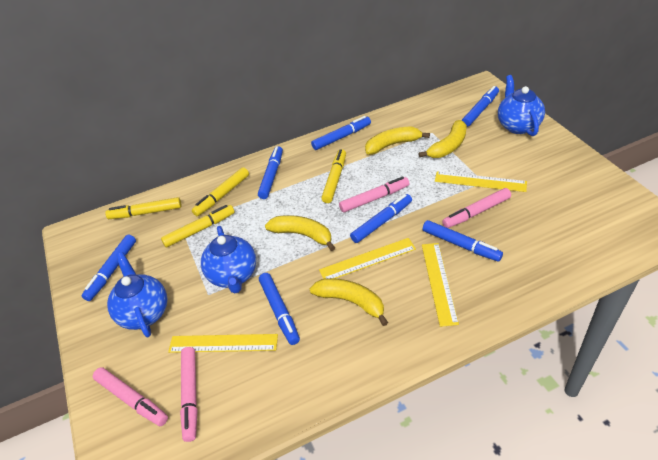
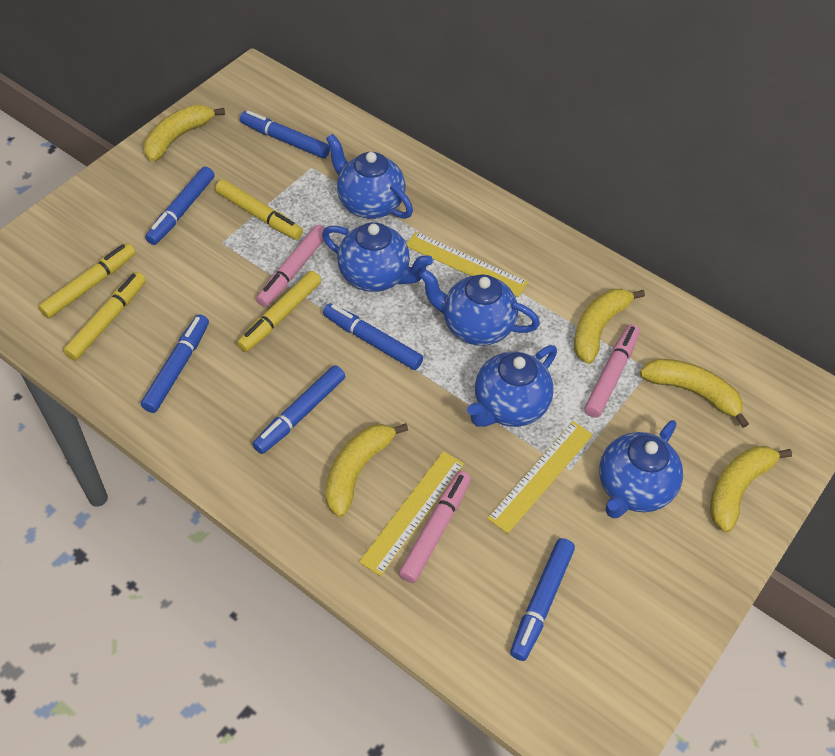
blue marker: 7 -> 6
blue teapot: 3 -> 5
pink marker: 4 -> 3
yellow banana: 4 -> 5
yellow ruler: 4 -> 3

